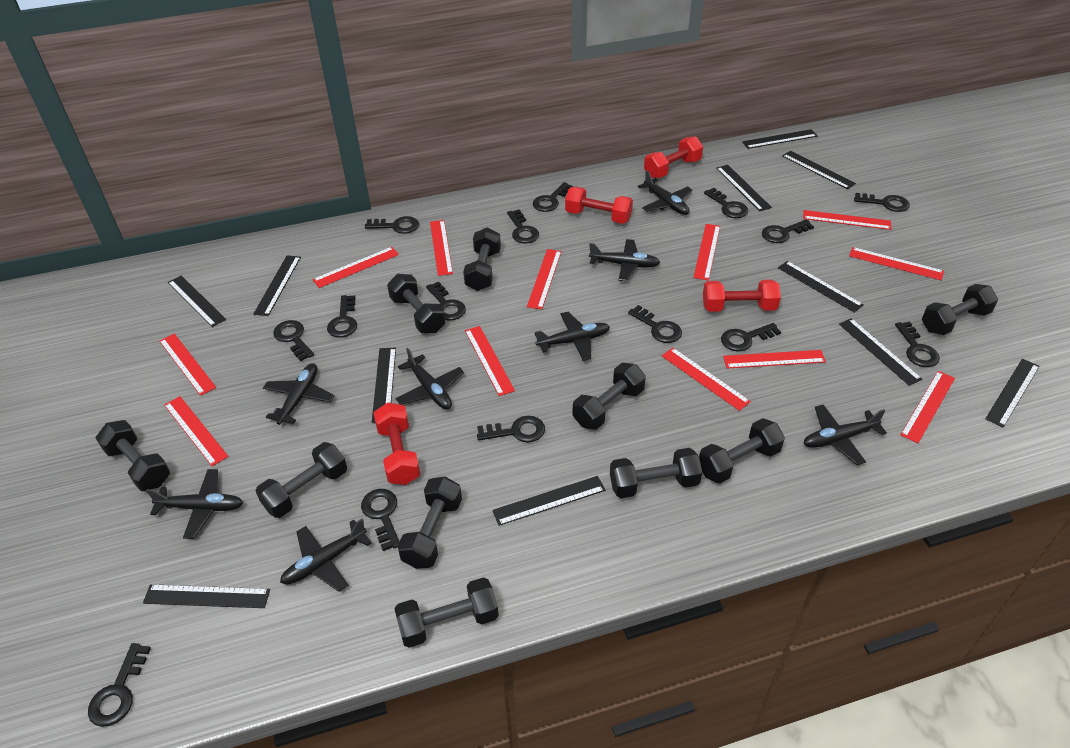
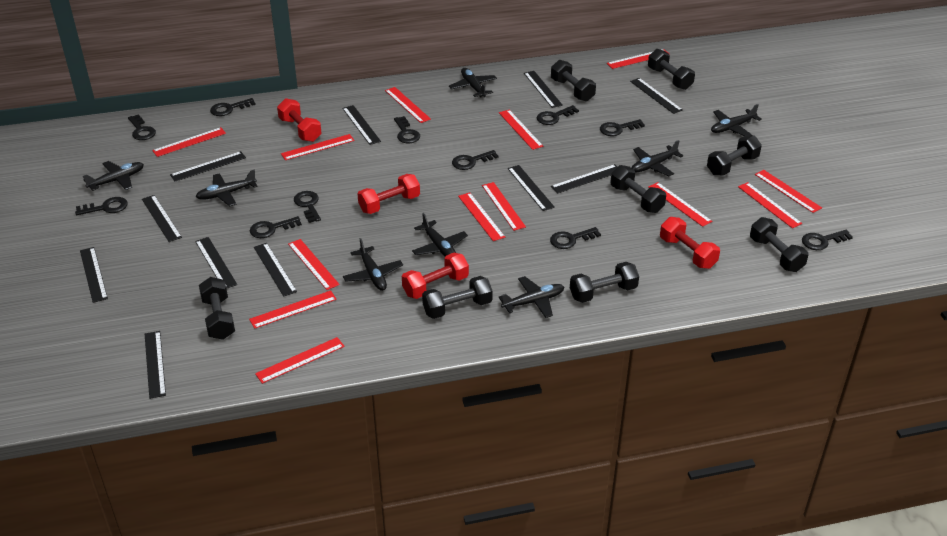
black dumbbell: 10 -> 8
black key: 15 -> 11
red ruler: 12 -> 13

